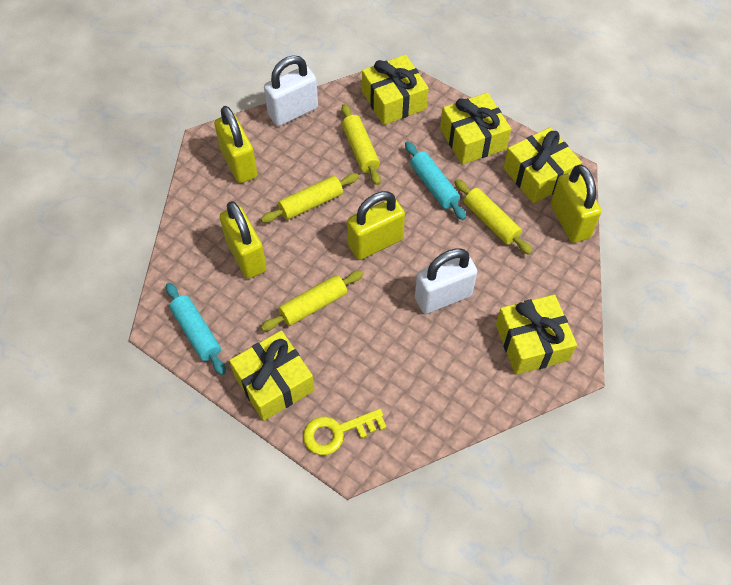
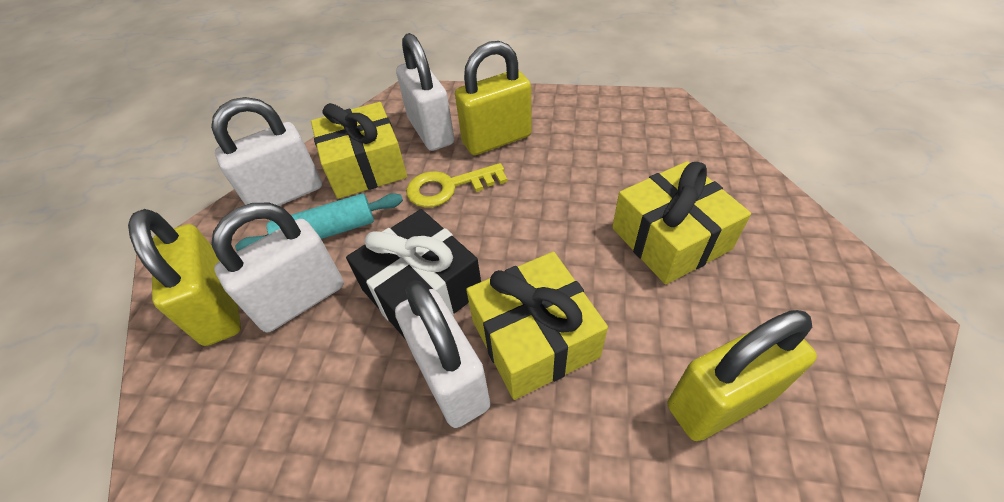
black gift: 0 -> 1
turquoise rolling pin: 2 -> 1
white padlock: 2 -> 4
yellow gift: 5 -> 3
yellow padlock: 4 -> 3
yellow rolling pin: 4 -> 0

